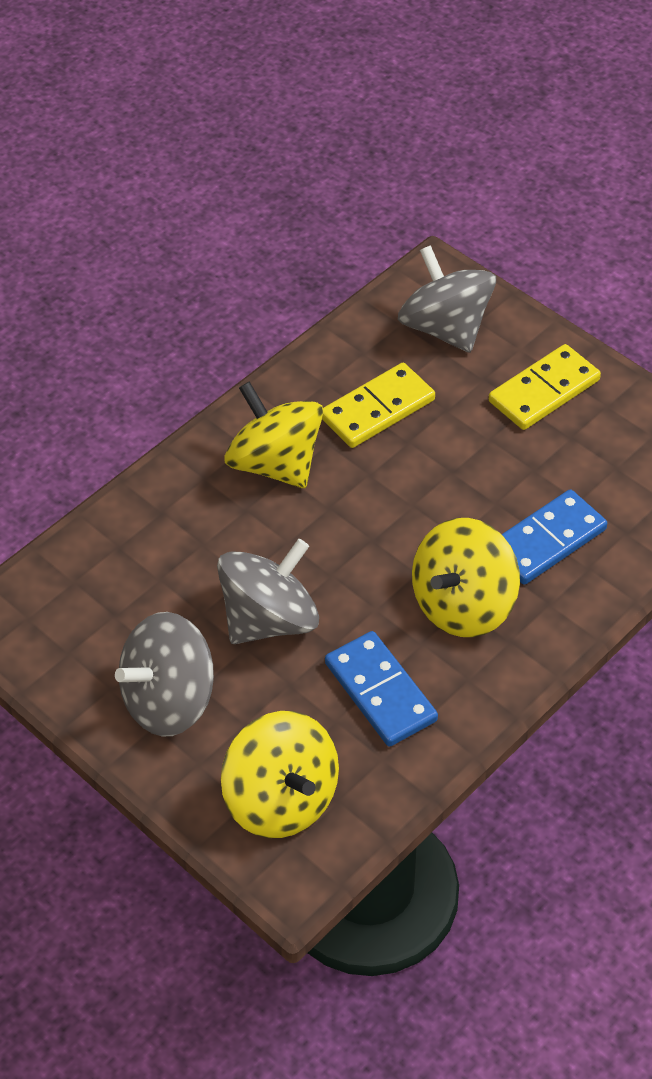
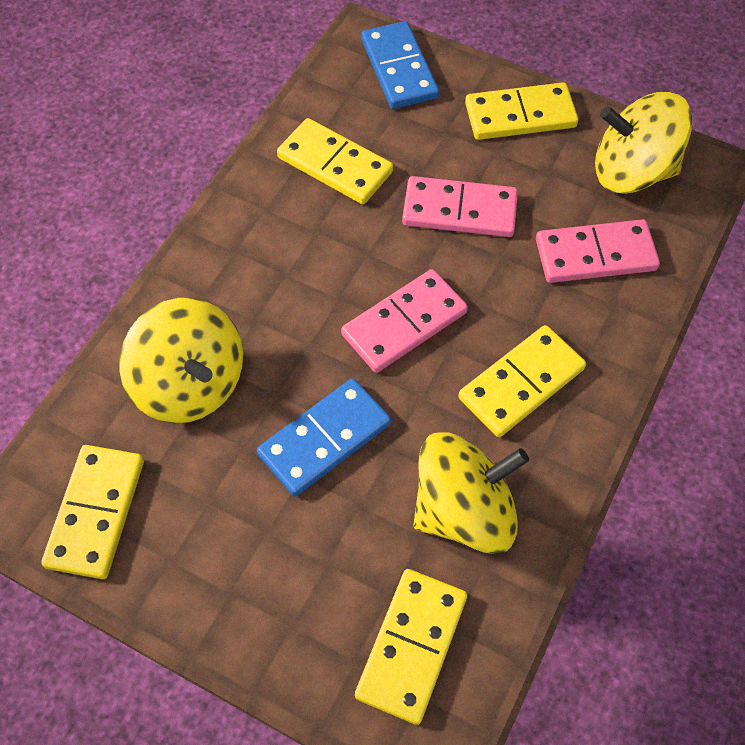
grey spinning top: 3 -> 0
pink domino: 0 -> 3
yellow domino: 2 -> 5

